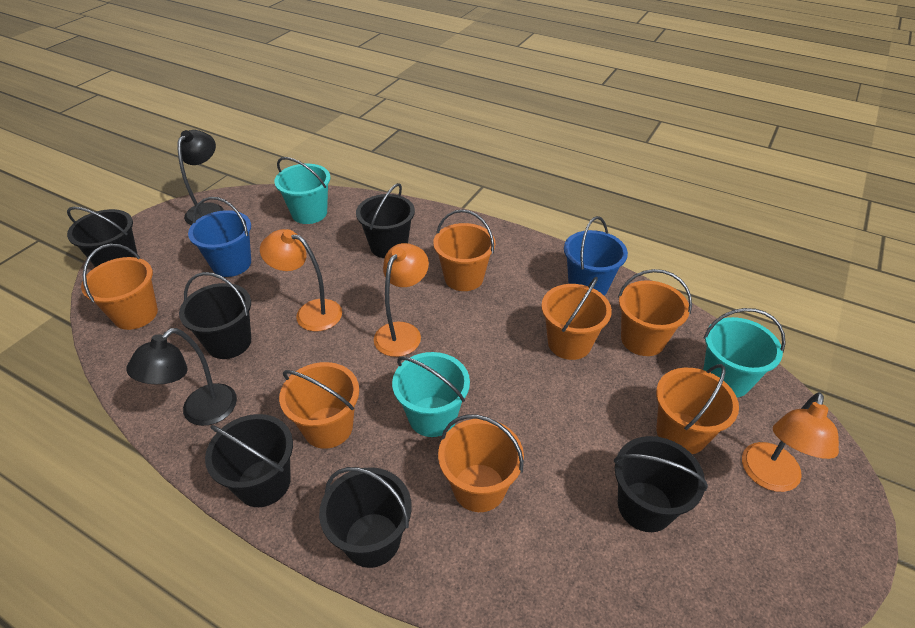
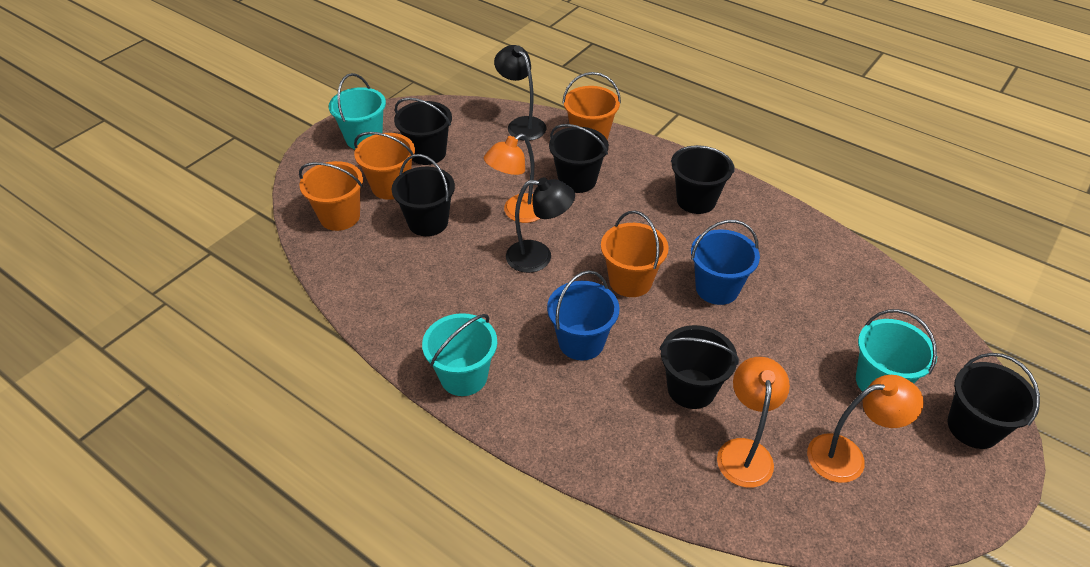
orange bucket: 7 -> 4

